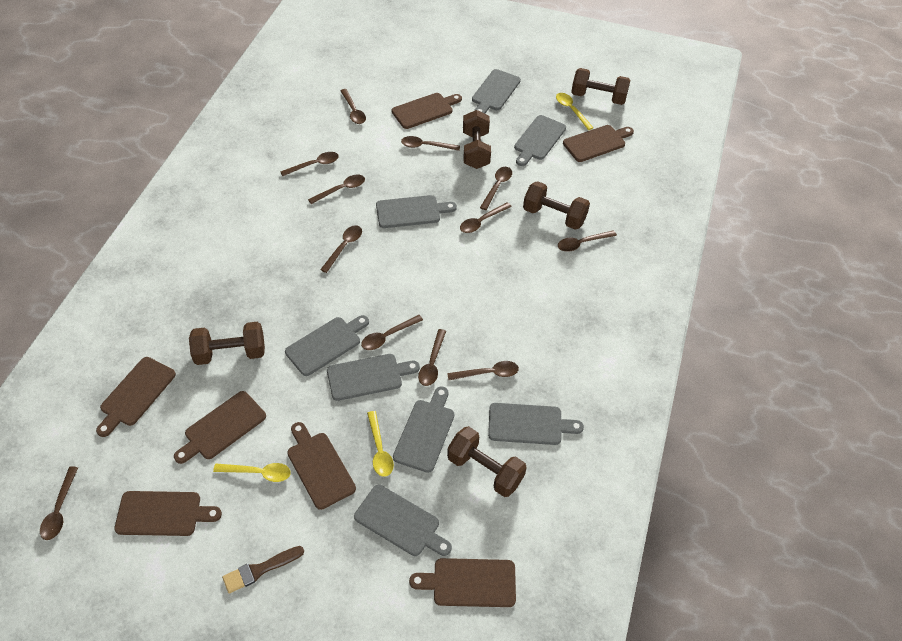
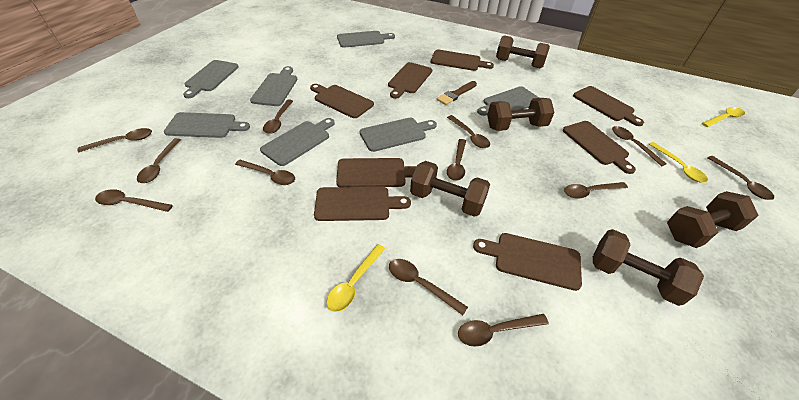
brown cutting board: 7 -> 8
grey cutting board: 8 -> 7

